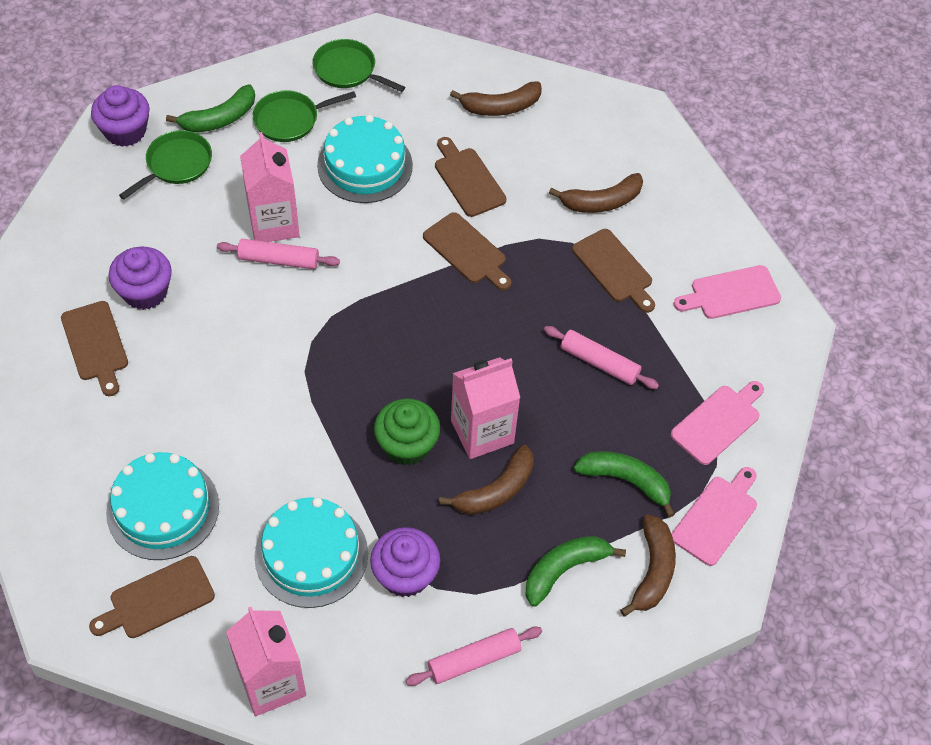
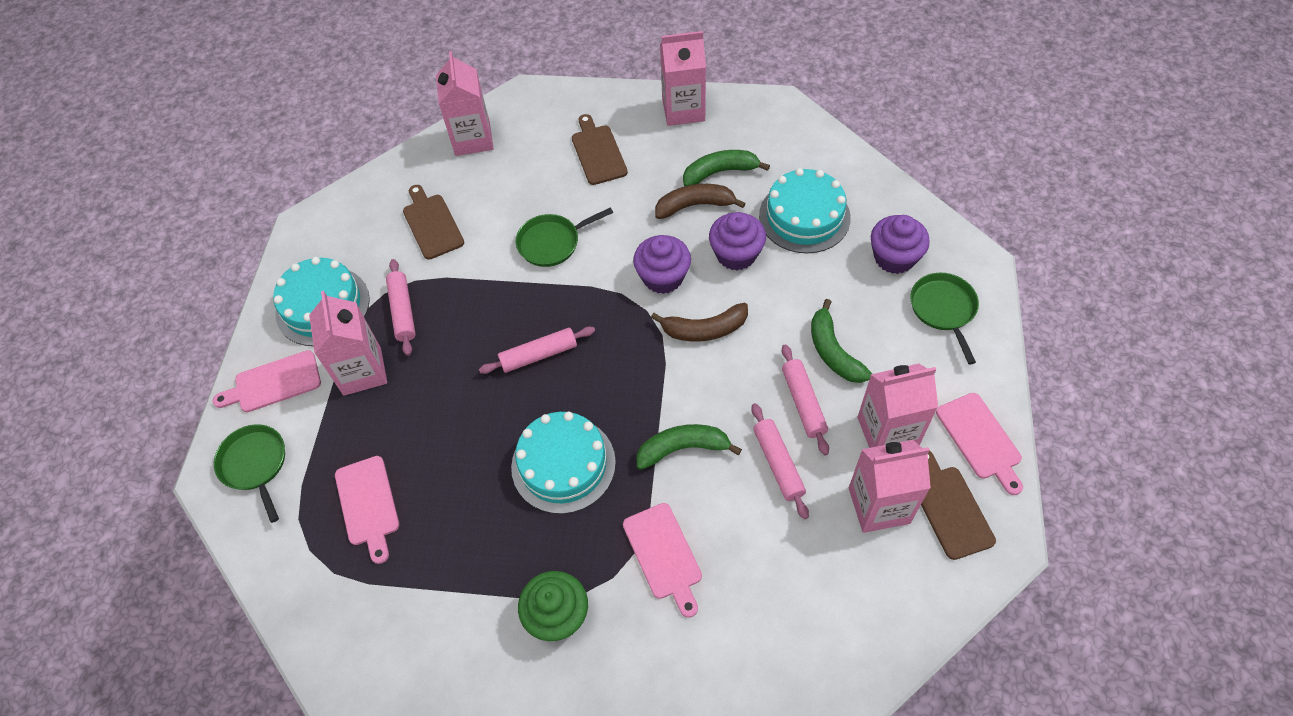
brown banana: 4 -> 2
brown cutting board: 5 -> 3
pink carton: 3 -> 5
pink cutting board: 3 -> 4
pink rolling pin: 3 -> 4

